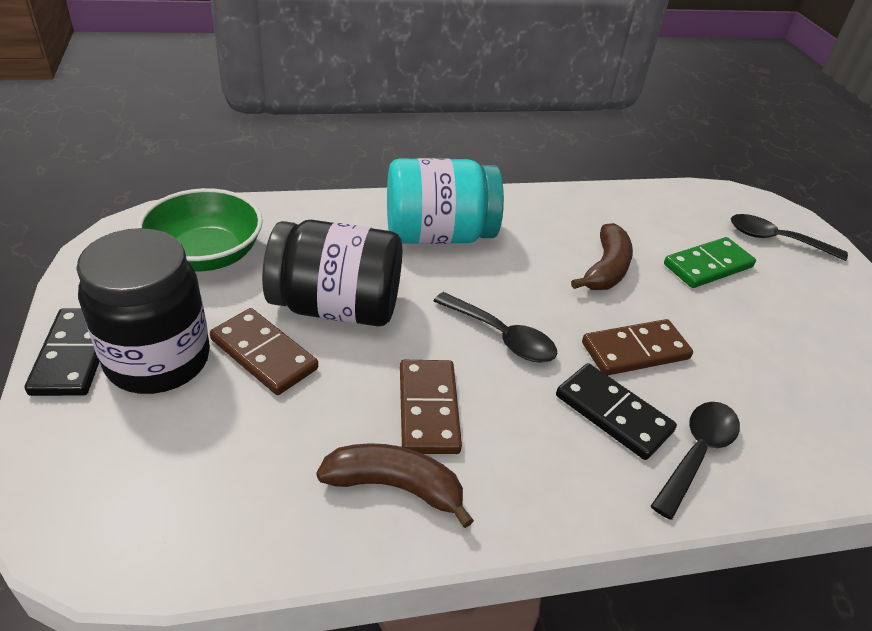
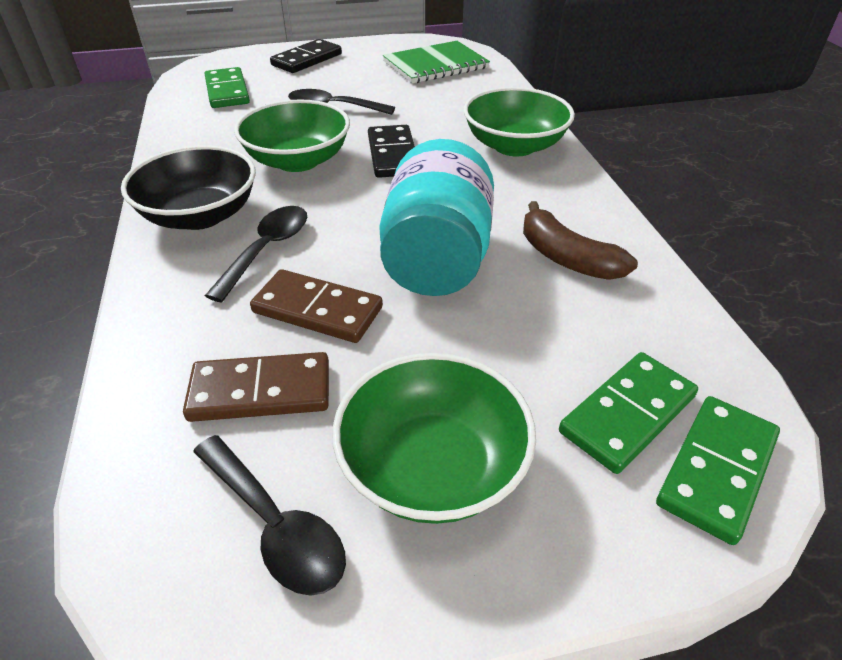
black bowl: 0 -> 1
black jar: 2 -> 0
brown banana: 2 -> 1
brown domino: 3 -> 2
green bowl: 1 -> 3
green domino: 1 -> 3
green notebook: 0 -> 1

